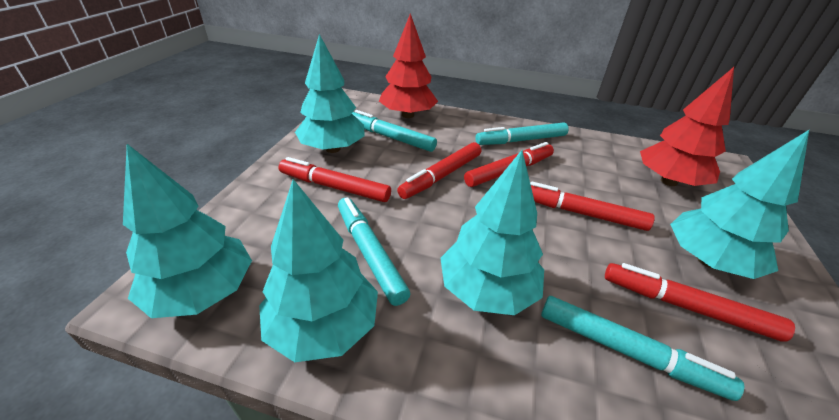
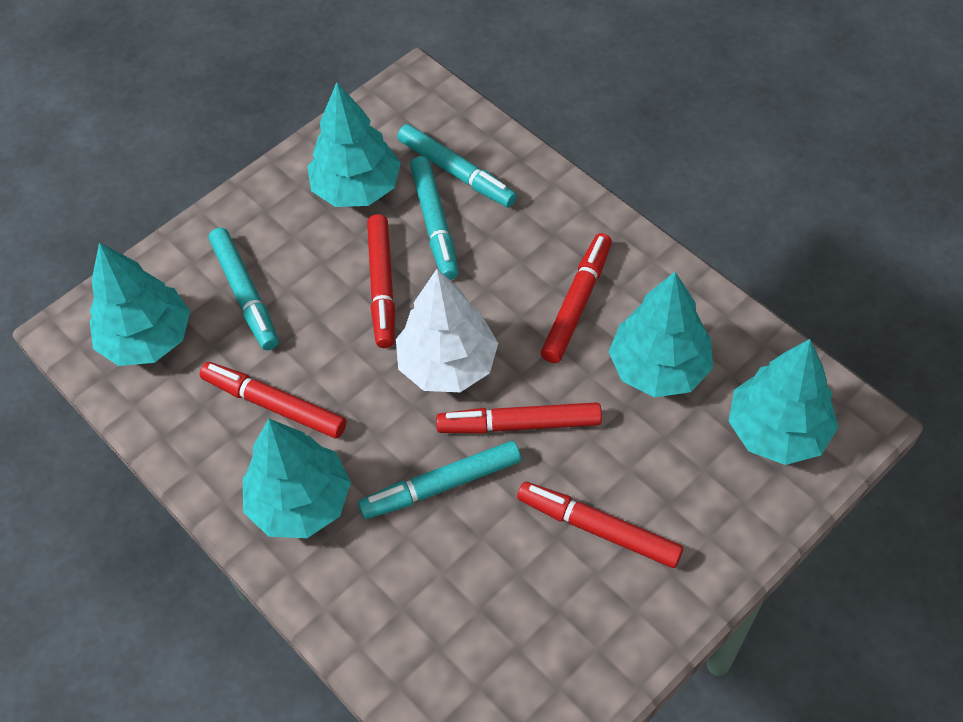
red tree: 2 -> 0
white tree: 0 -> 1

